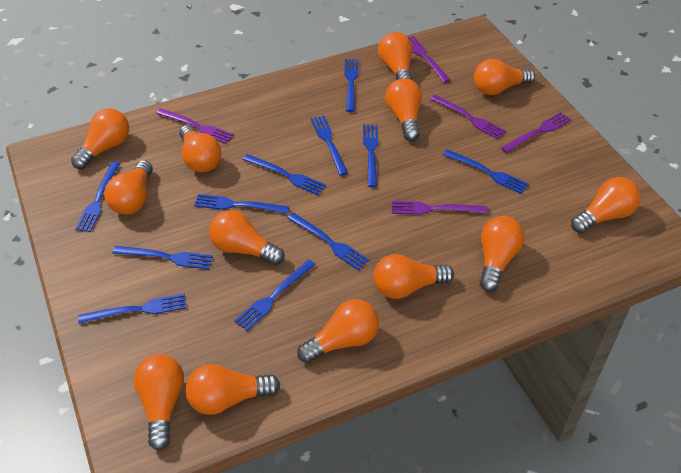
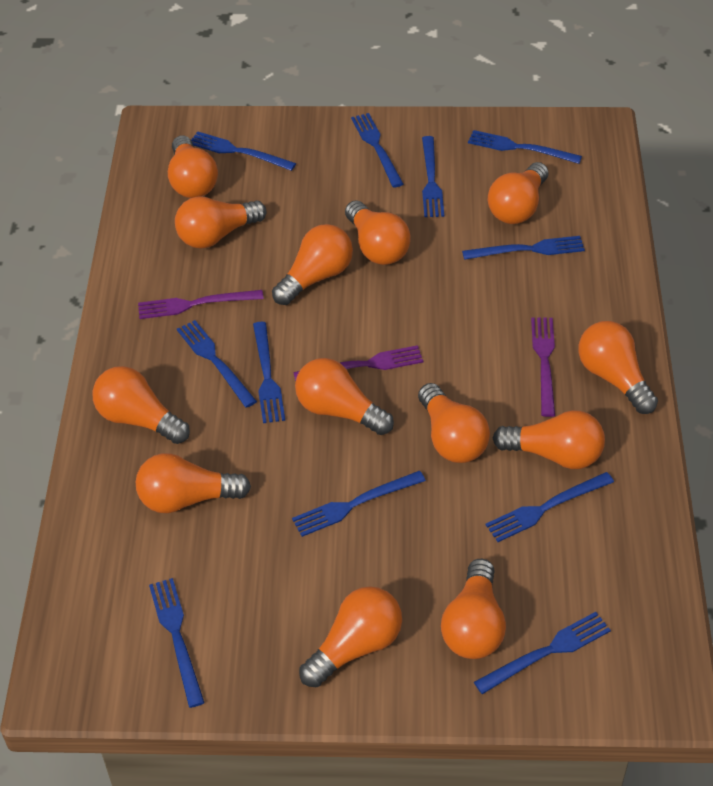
purple fork: 5 -> 3

